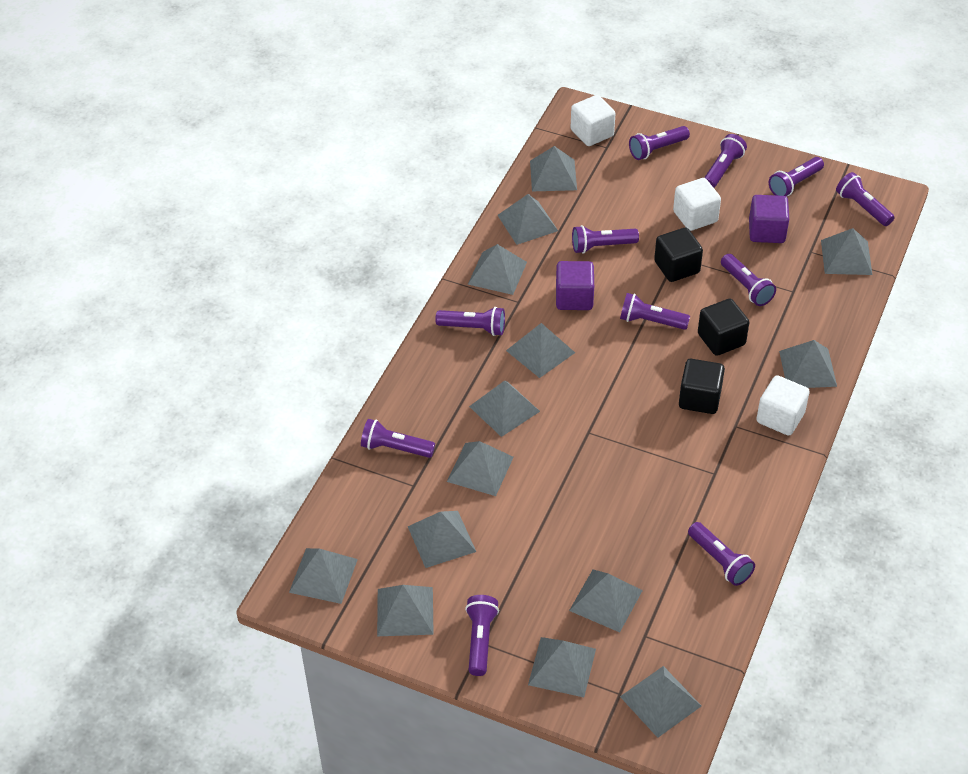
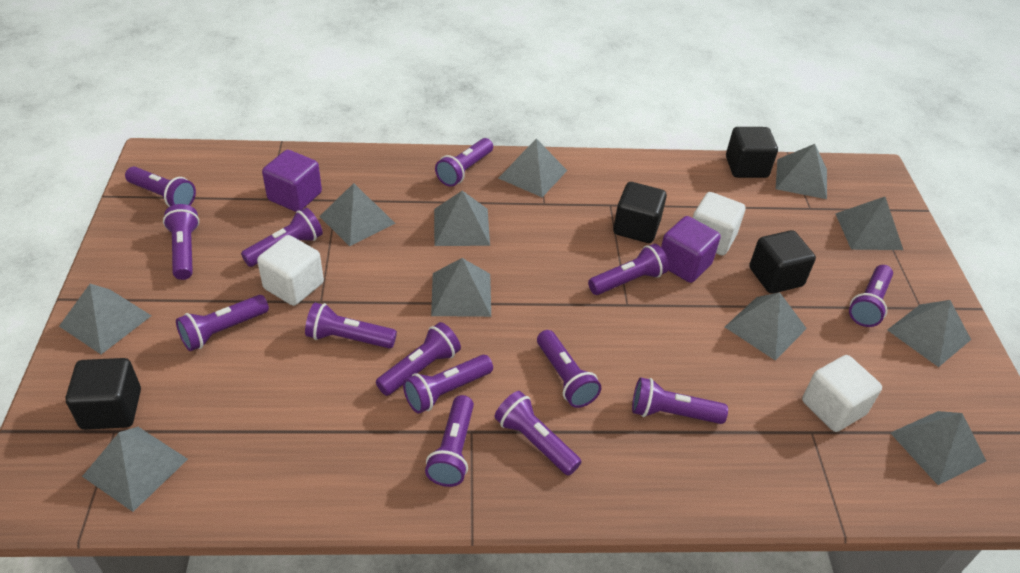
black cube: 3 -> 4
grey pyramid: 14 -> 11
purple flashlight: 11 -> 14

